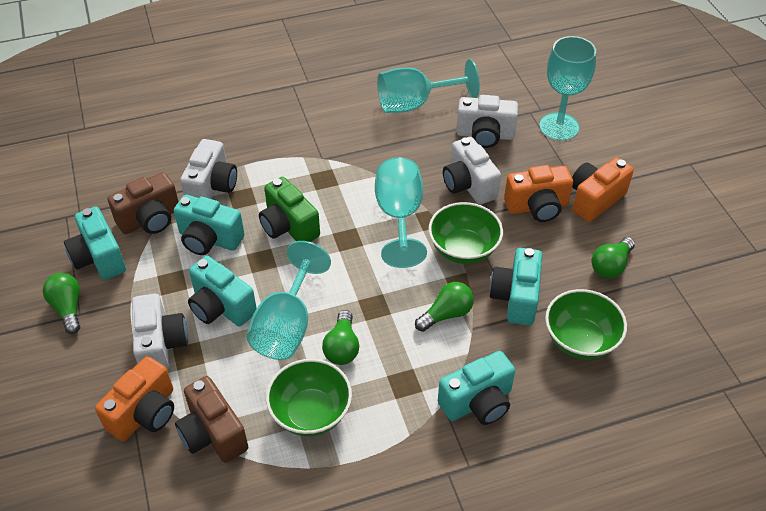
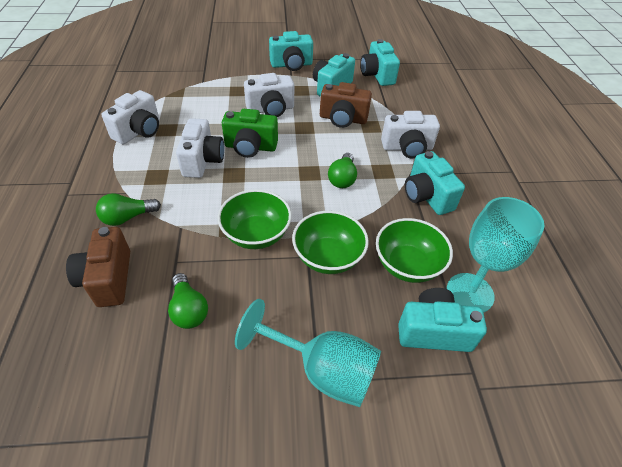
green light bulb: 4 -> 3
orange camera: 3 -> 0
turquoise goblet: 4 -> 2

